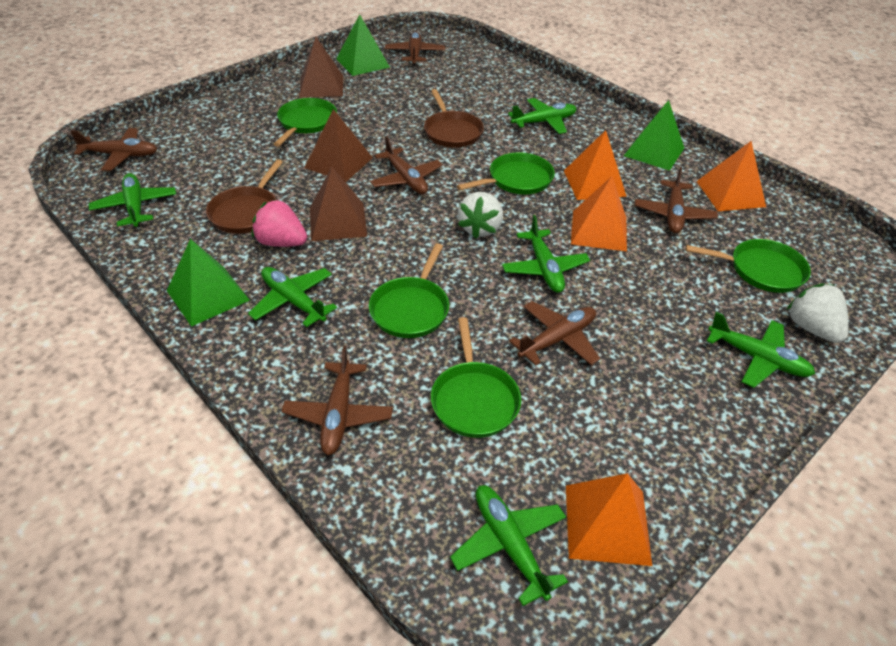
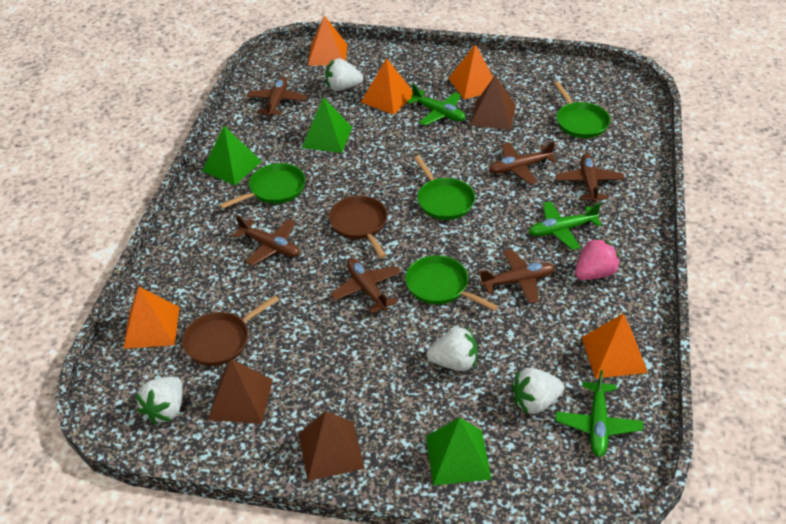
green pan: 5 -> 4
green plane: 6 -> 3
orange pyramid: 4 -> 5
white strawberry: 2 -> 4

